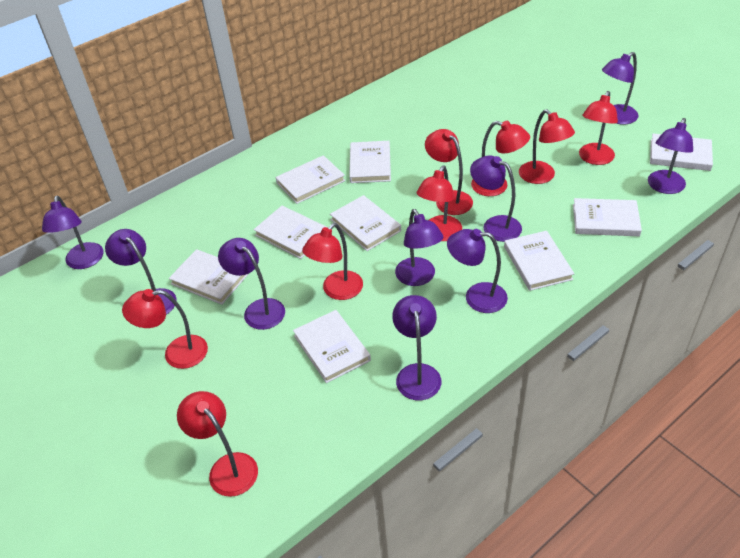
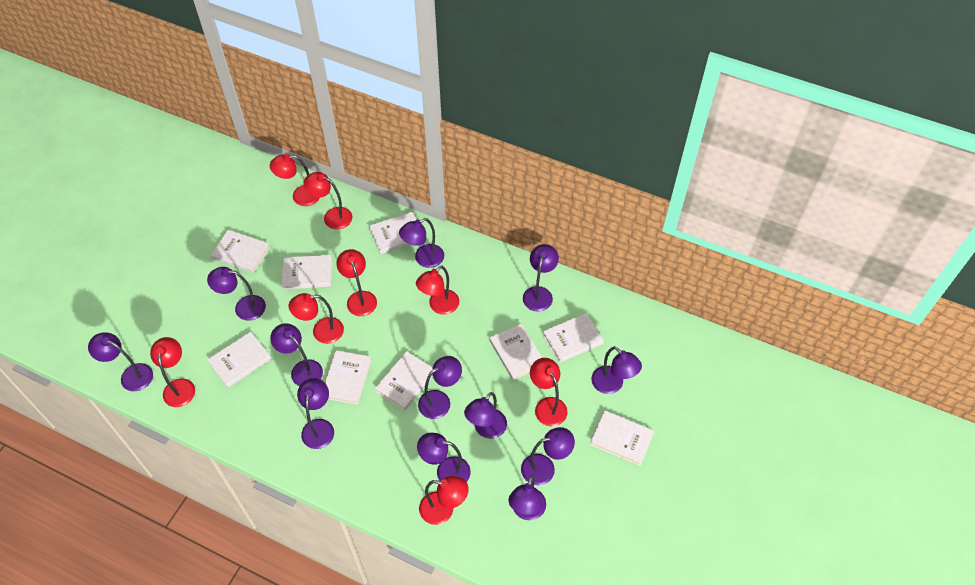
purple lamp: 9 -> 12

